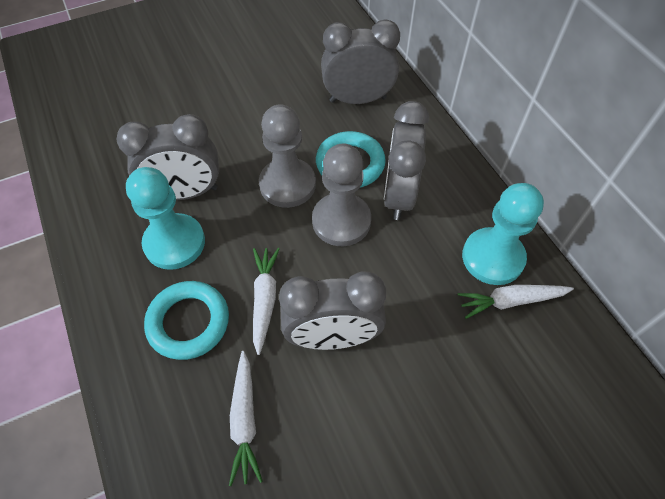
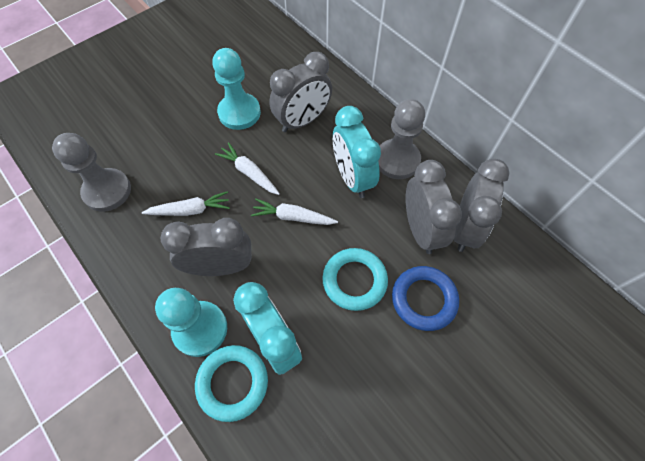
blue ring: 0 -> 1
turquoise clock: 0 -> 2

